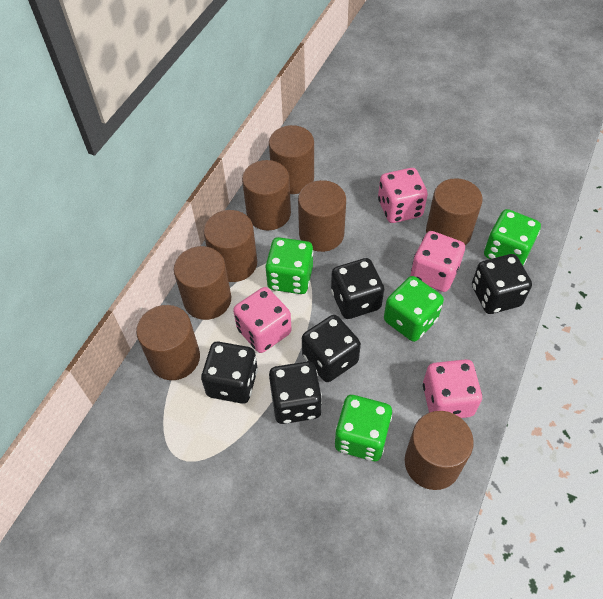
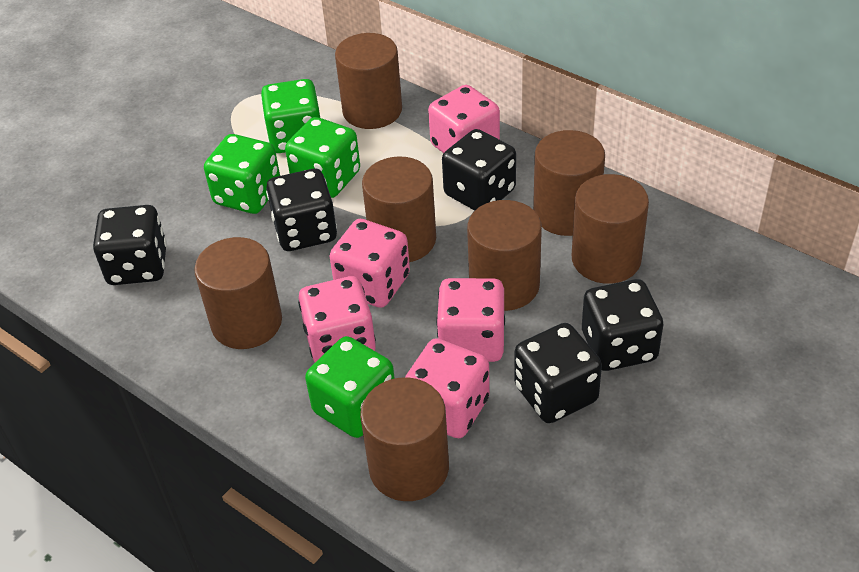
brown cylinder: 8 -> 7
pink dice: 4 -> 5

